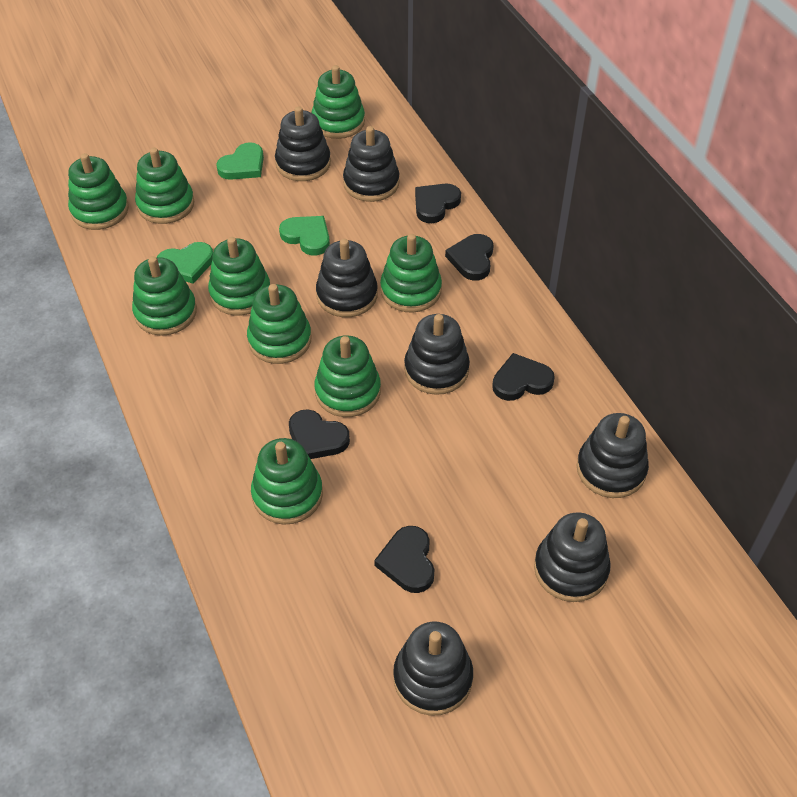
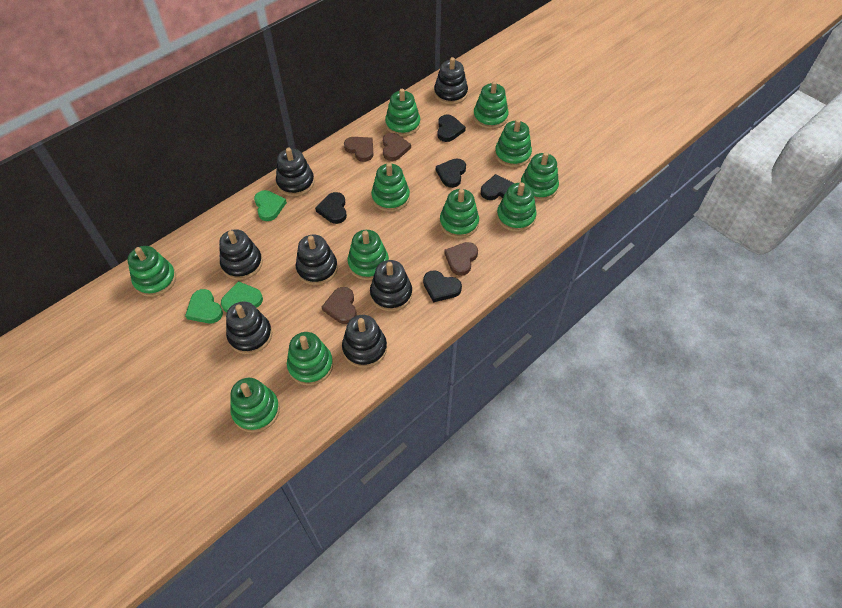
brown heart: 0 -> 4
green stacking toy: 9 -> 11

